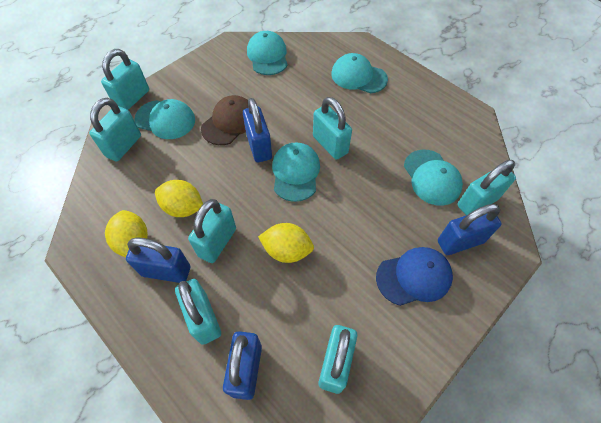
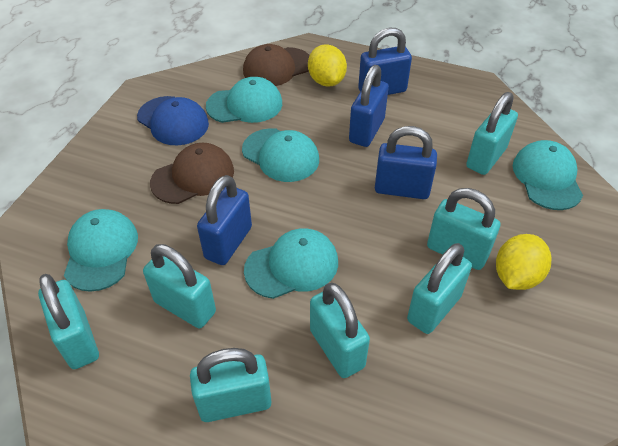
brown cap: 1 -> 2
yellow lemon: 3 -> 2

